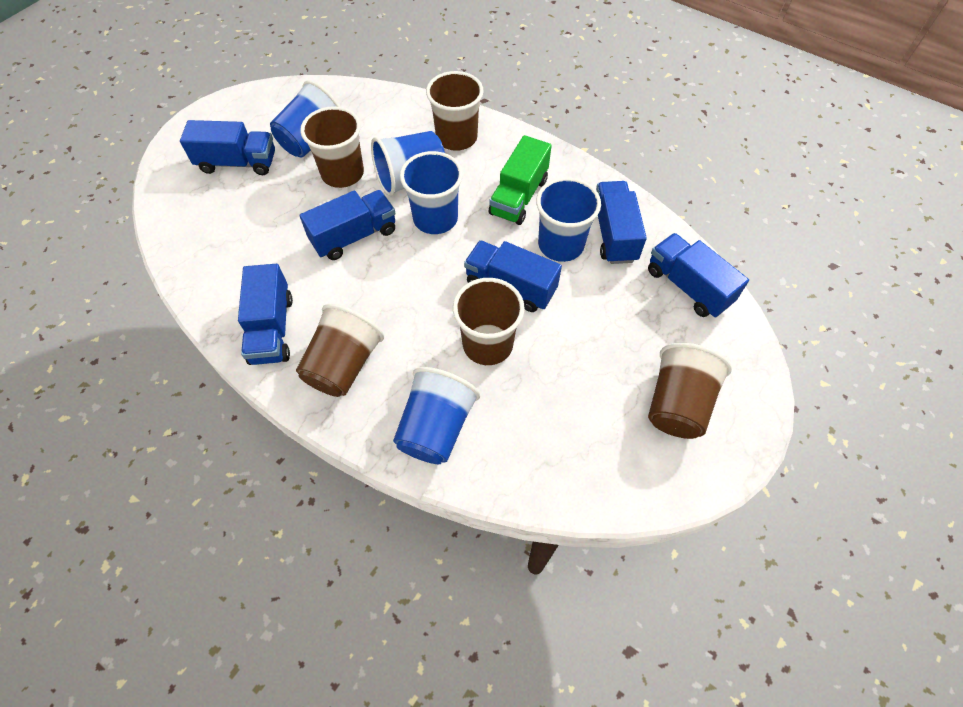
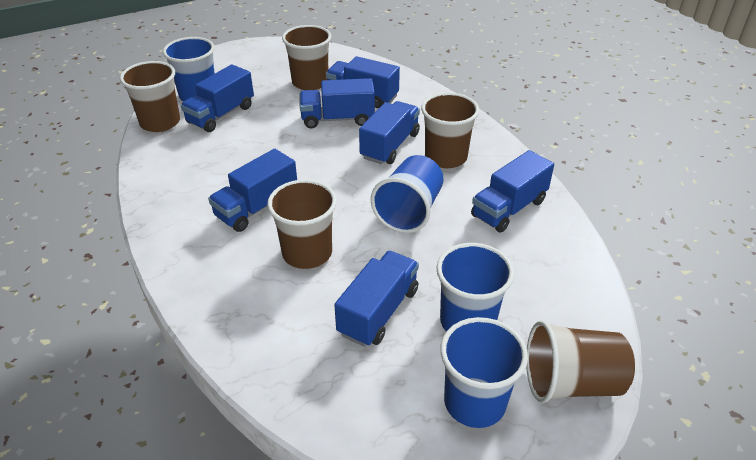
blue cup: 5 -> 4
blue truck: 6 -> 7
green truck: 1 -> 0

